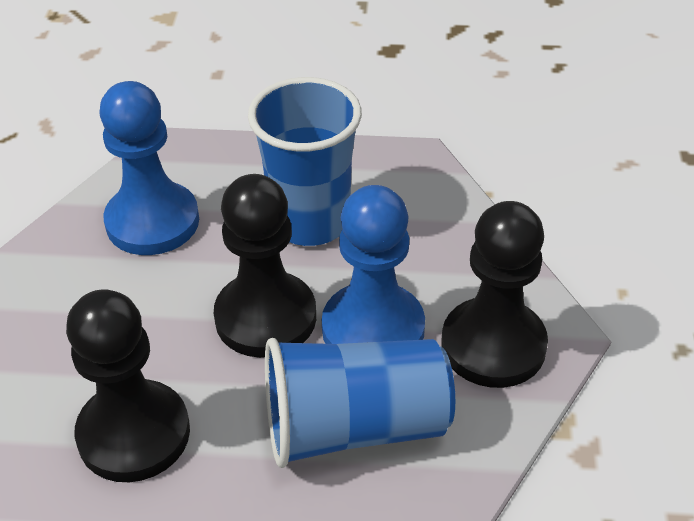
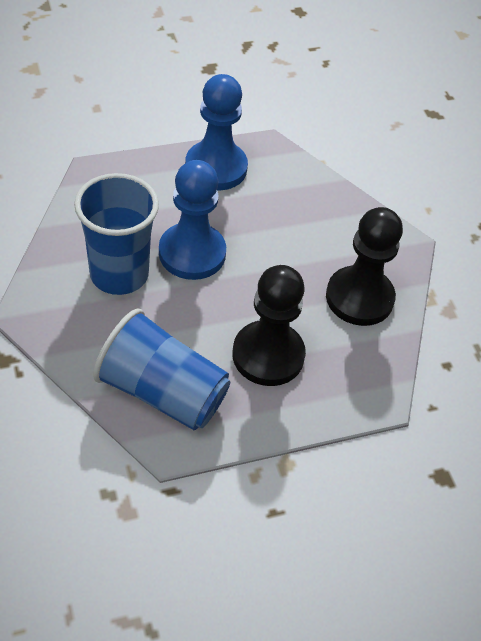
black pawn: 3 -> 2

